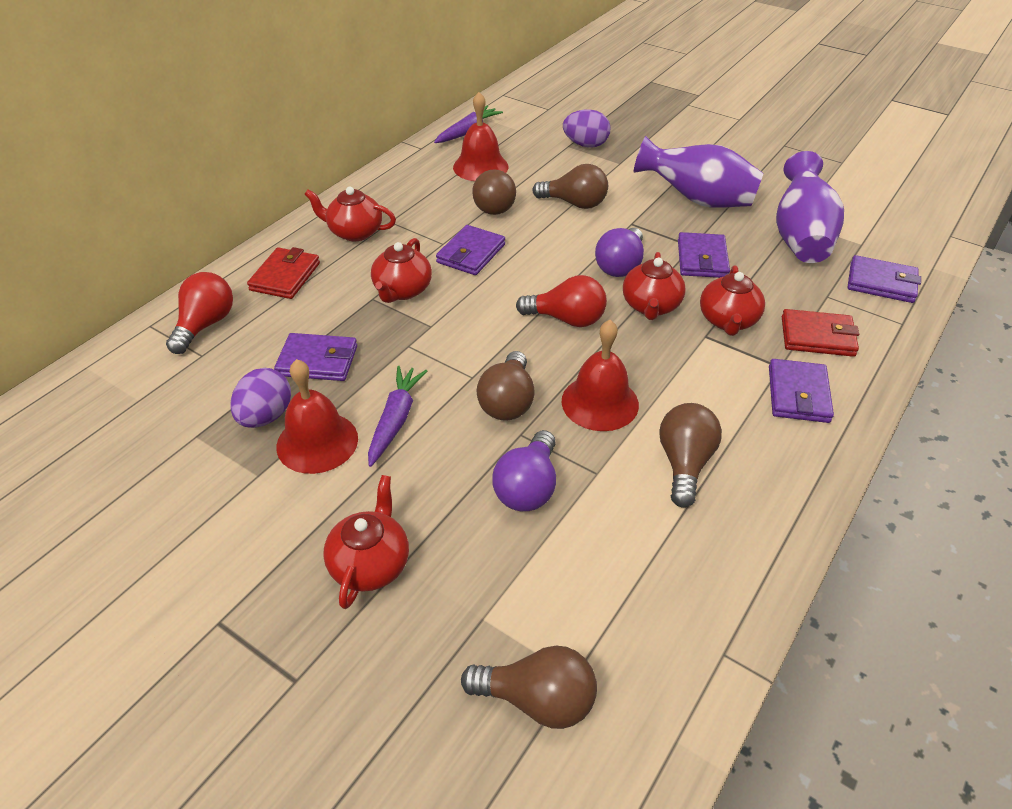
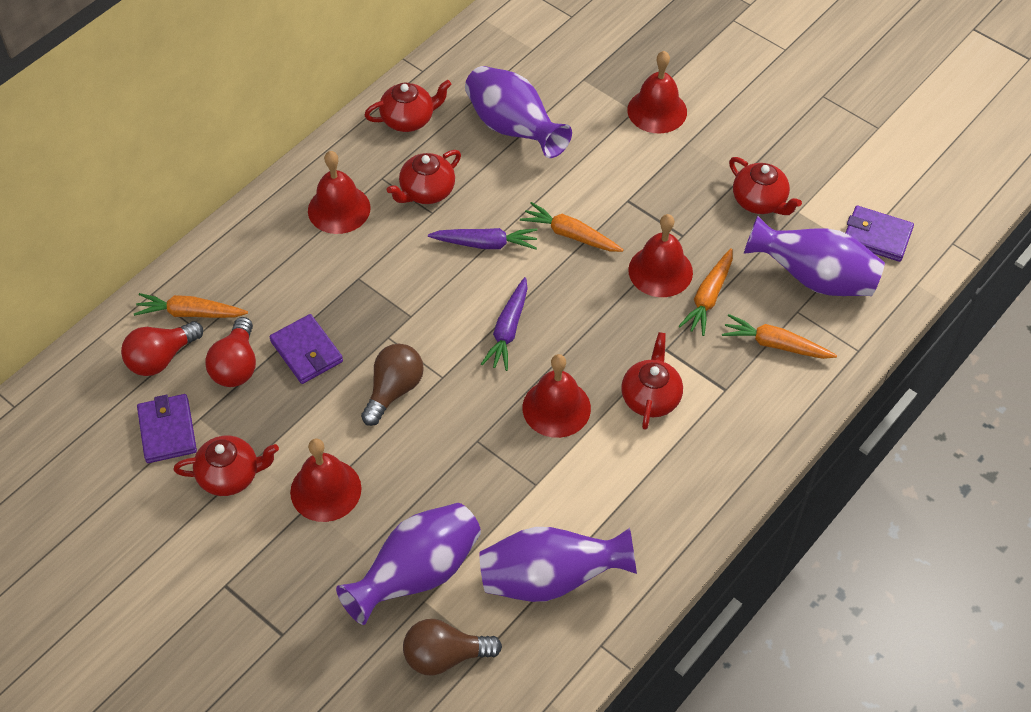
brown light bulb: 5 -> 2
orange carrot: 0 -> 4
purple egg: 2 -> 0
purple light bulb: 2 -> 0
purple vase: 2 -> 4
purple wallet: 5 -> 3
red bell: 3 -> 5
red wallet: 2 -> 0

